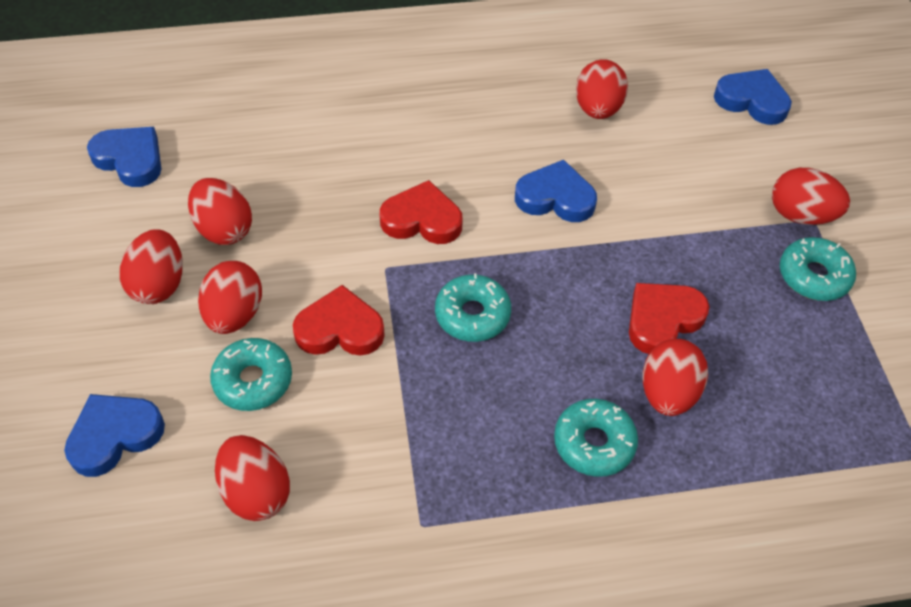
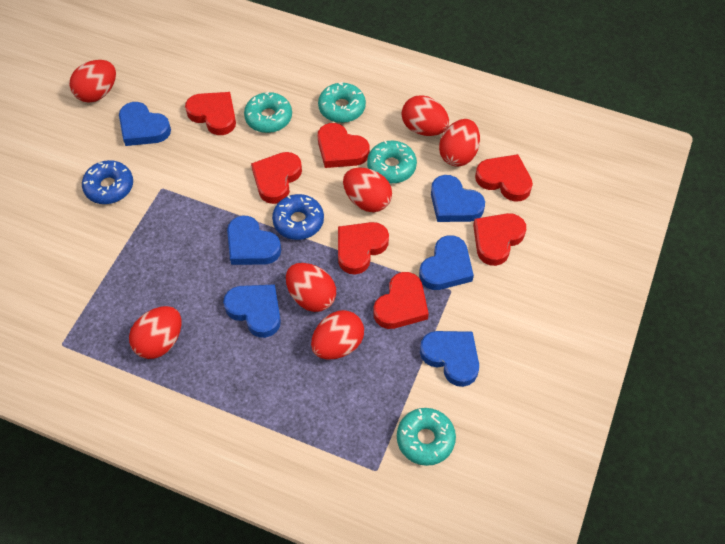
blue donut: 0 -> 2
blue heart: 4 -> 6
red heart: 3 -> 7

